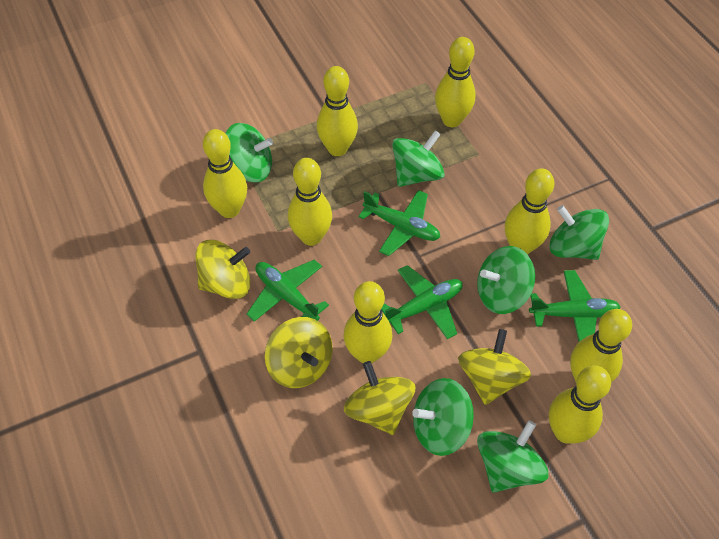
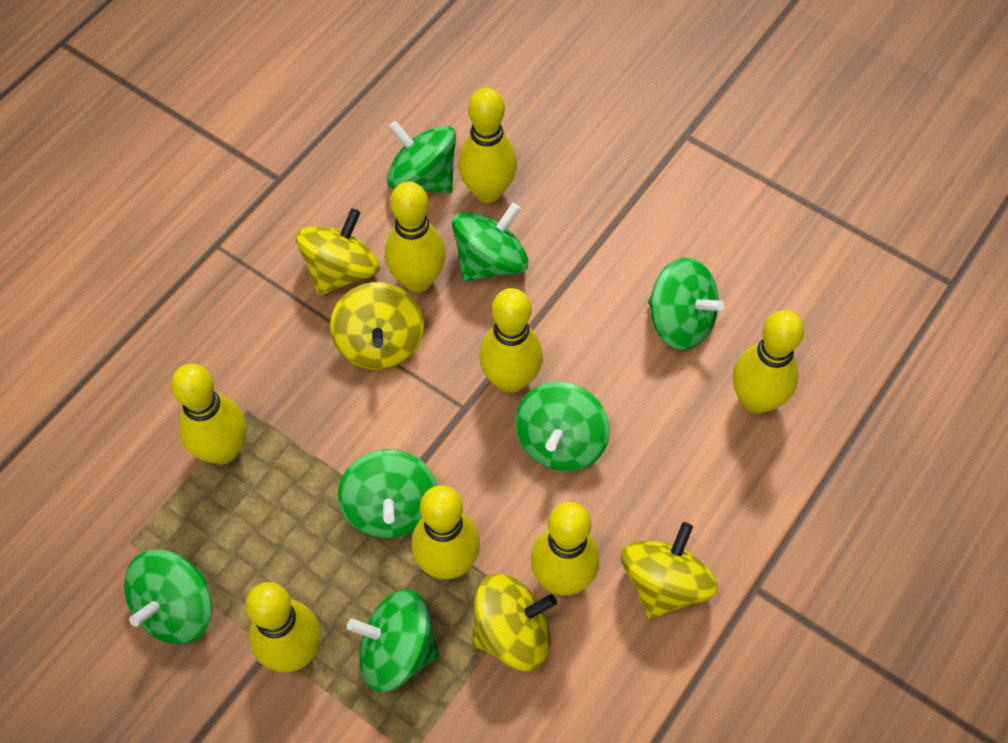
green plane: 4 -> 0
green spinning top: 6 -> 7

